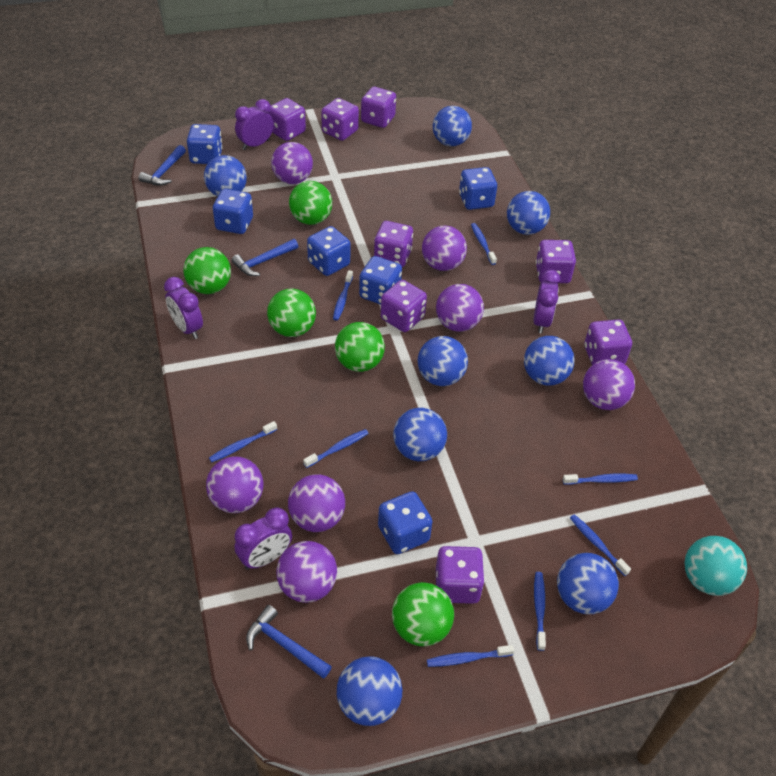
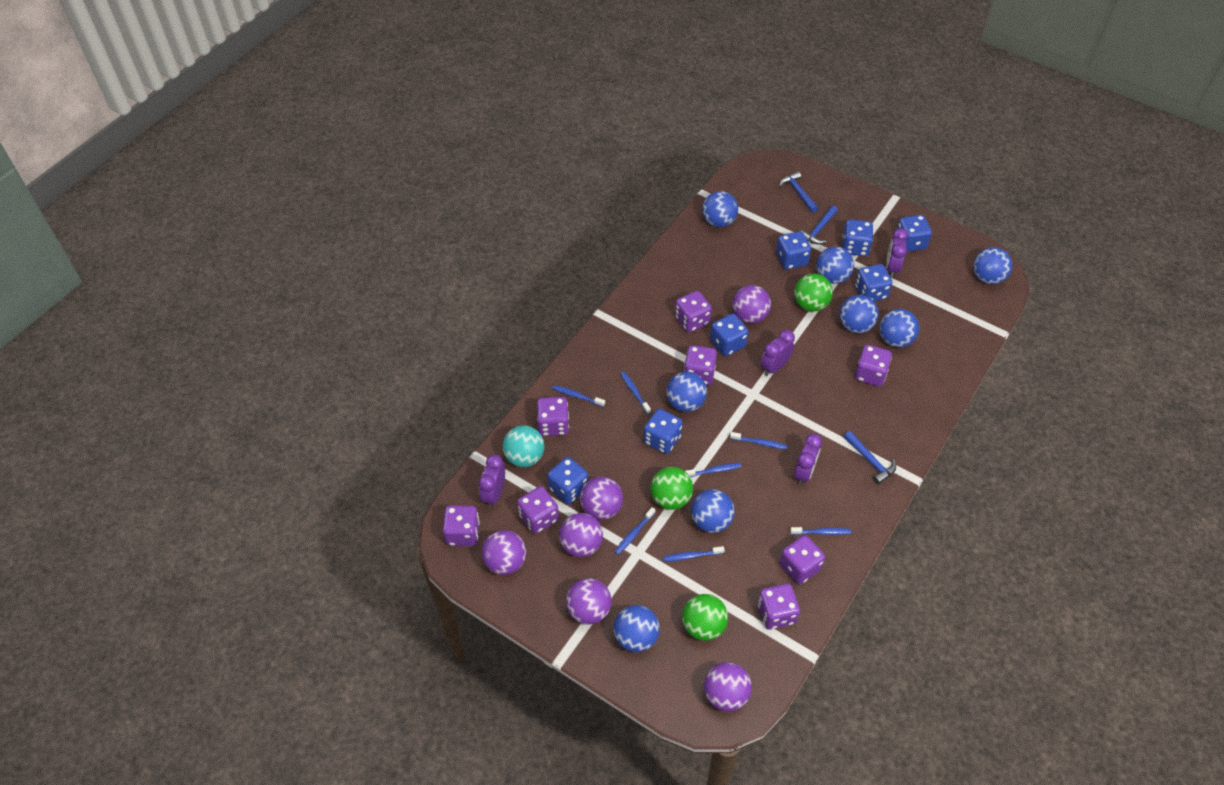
blue dice: 6 -> 7
blue toothbrush: 8 -> 7
green ball: 5 -> 3
purple ball: 7 -> 6

